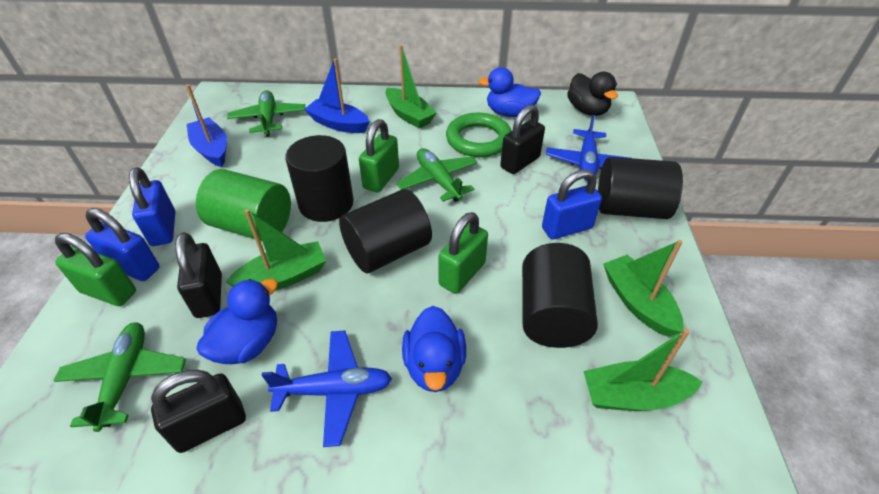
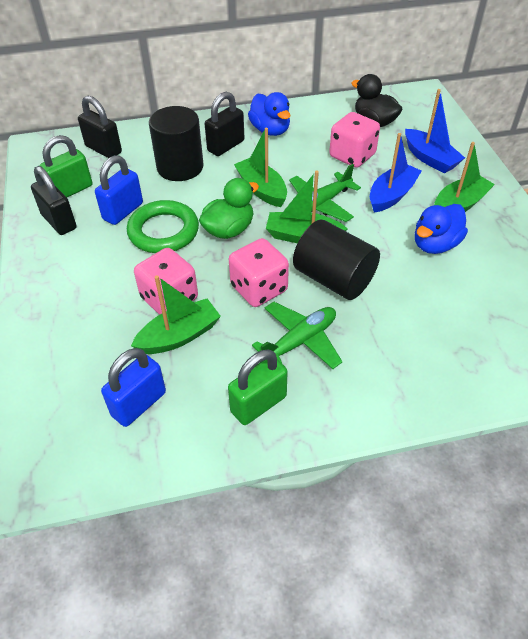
black cylinder: 4 -> 2
blue duck: 3 -> 2
blue padlock: 3 -> 2
blue plane: 2 -> 0
green cylinder: 1 -> 0
green duck: 0 -> 1
green padlock: 3 -> 2
green plane: 3 -> 2
pink dice: 0 -> 3

